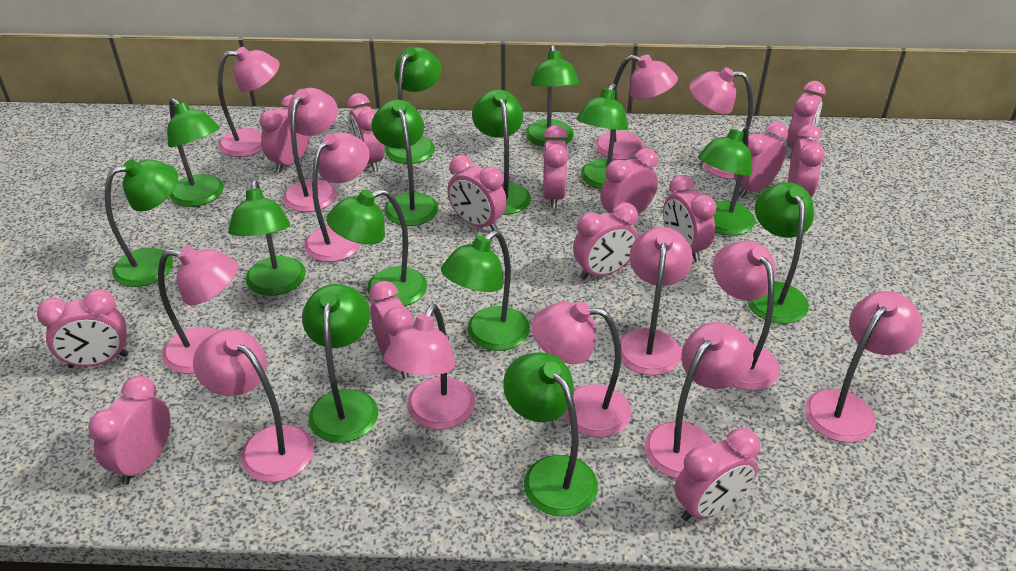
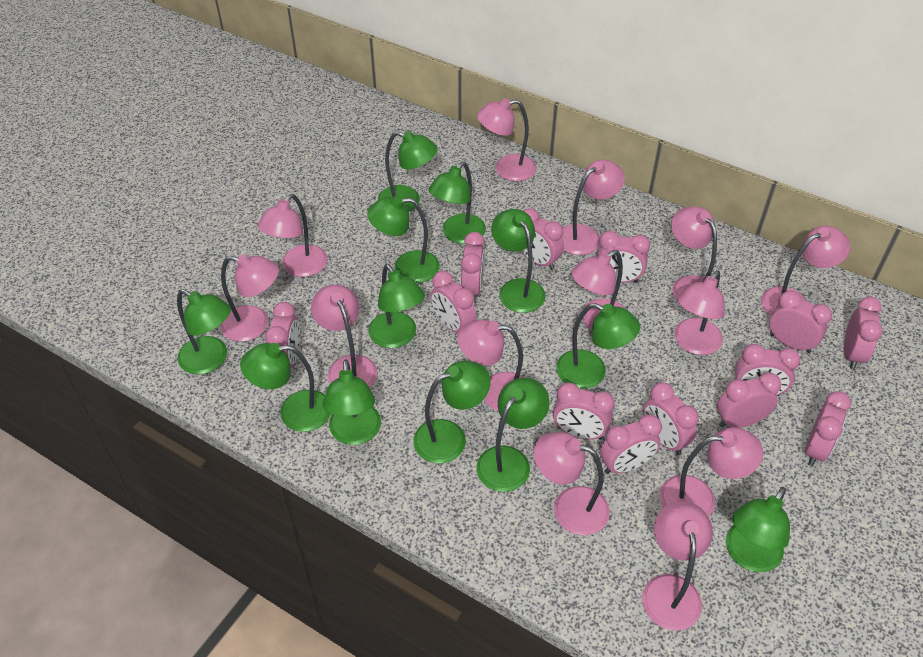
green lamp: 14 -> 12
pink clock: 14 -> 13

